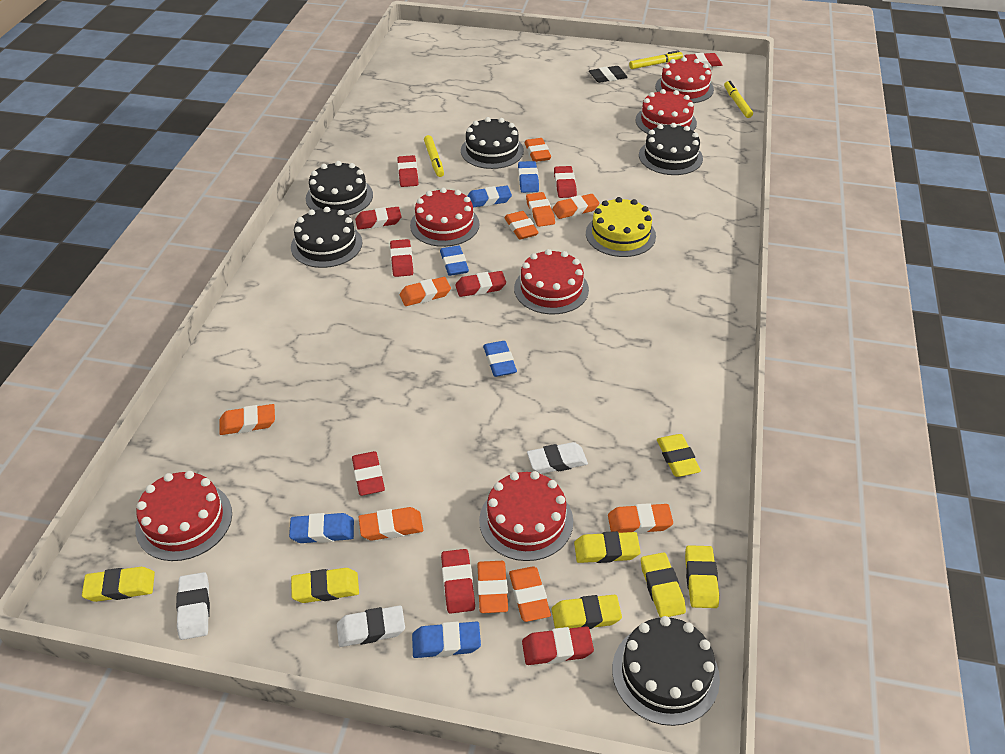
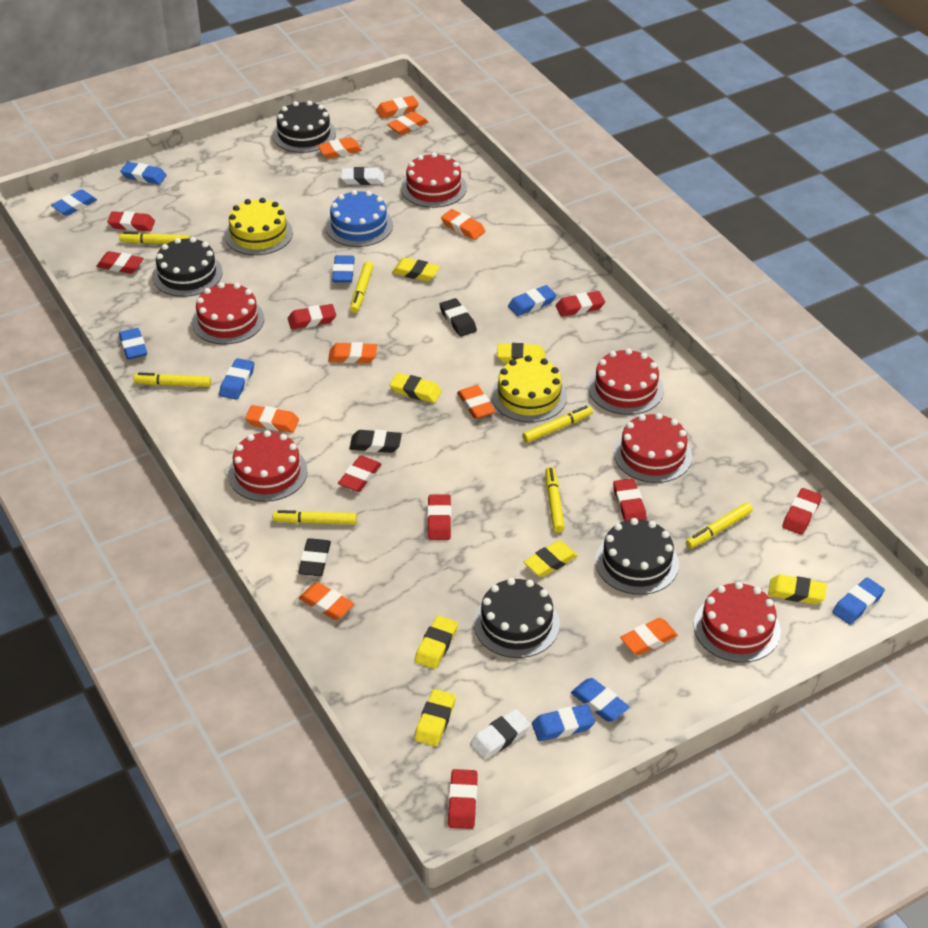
black cake: 5 -> 4
black eraser: 1 -> 3
blue cake: 0 -> 1
blue eraser: 6 -> 9
orange eraser: 10 -> 9
white eraser: 3 -> 2
yellow cake: 1 -> 2
yellow marker: 3 -> 7

